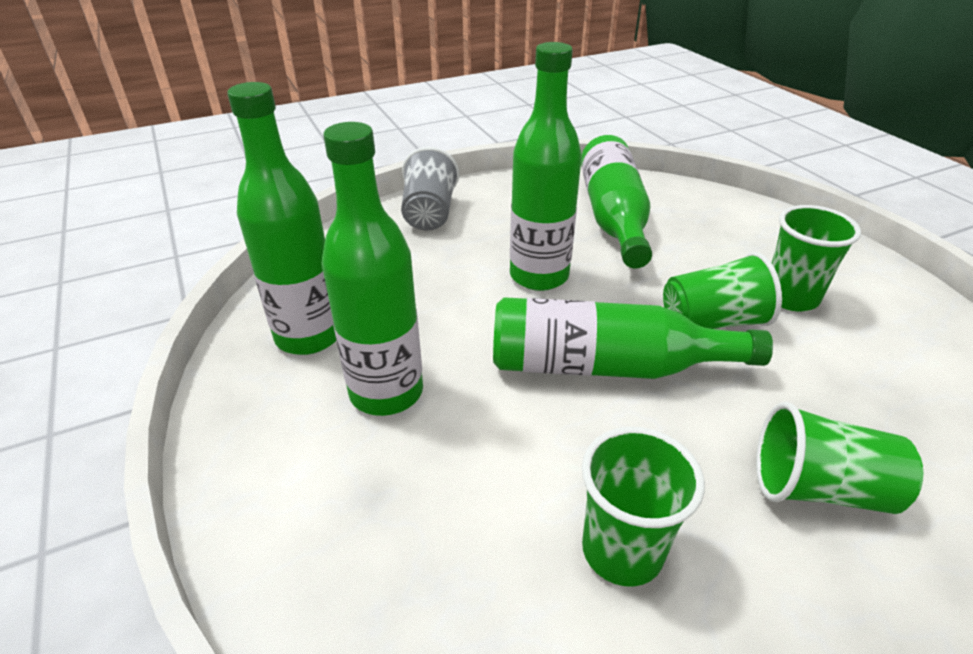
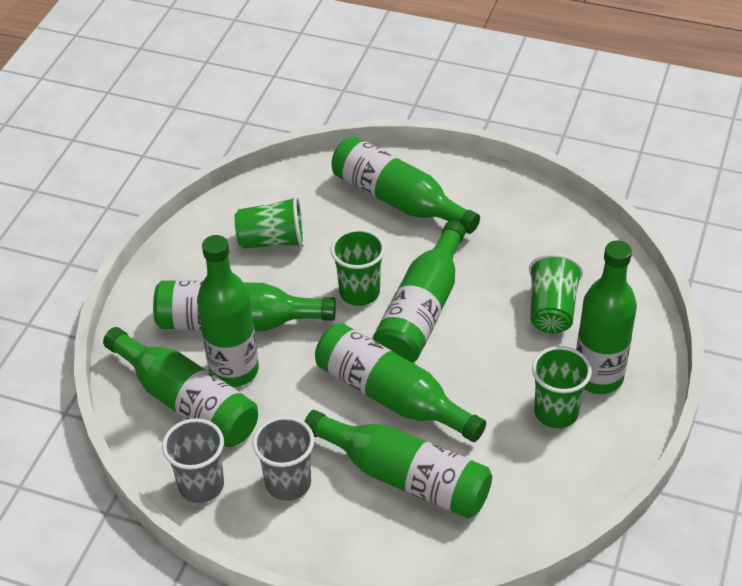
green bottle: 5 -> 8
grey cup: 1 -> 2

